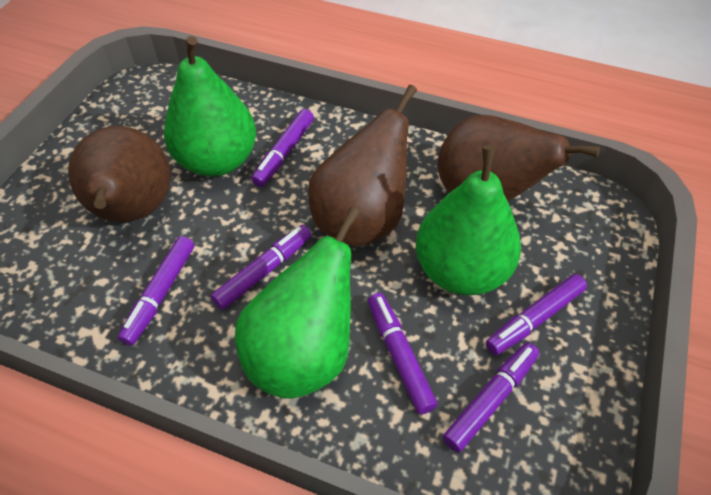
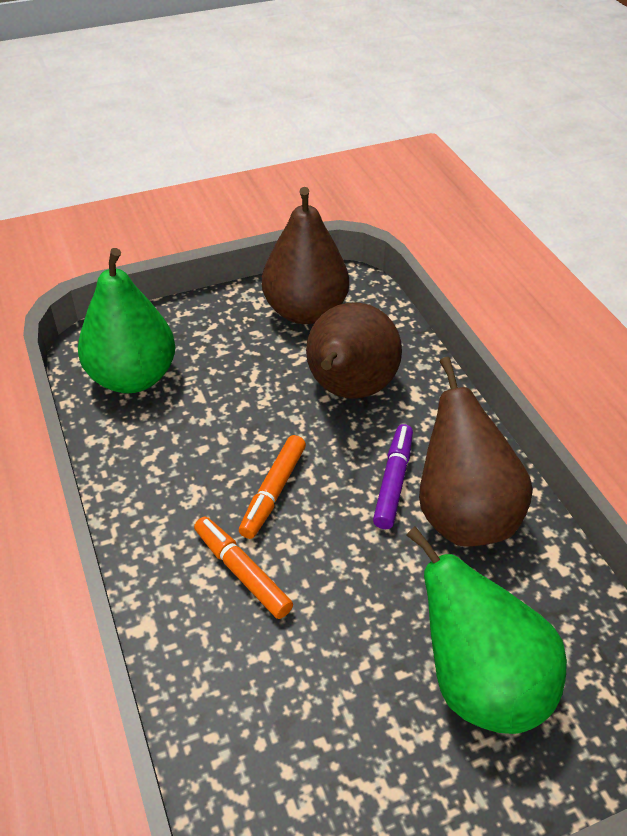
green pear: 3 -> 2
orange marker: 0 -> 2
purple marker: 6 -> 1

